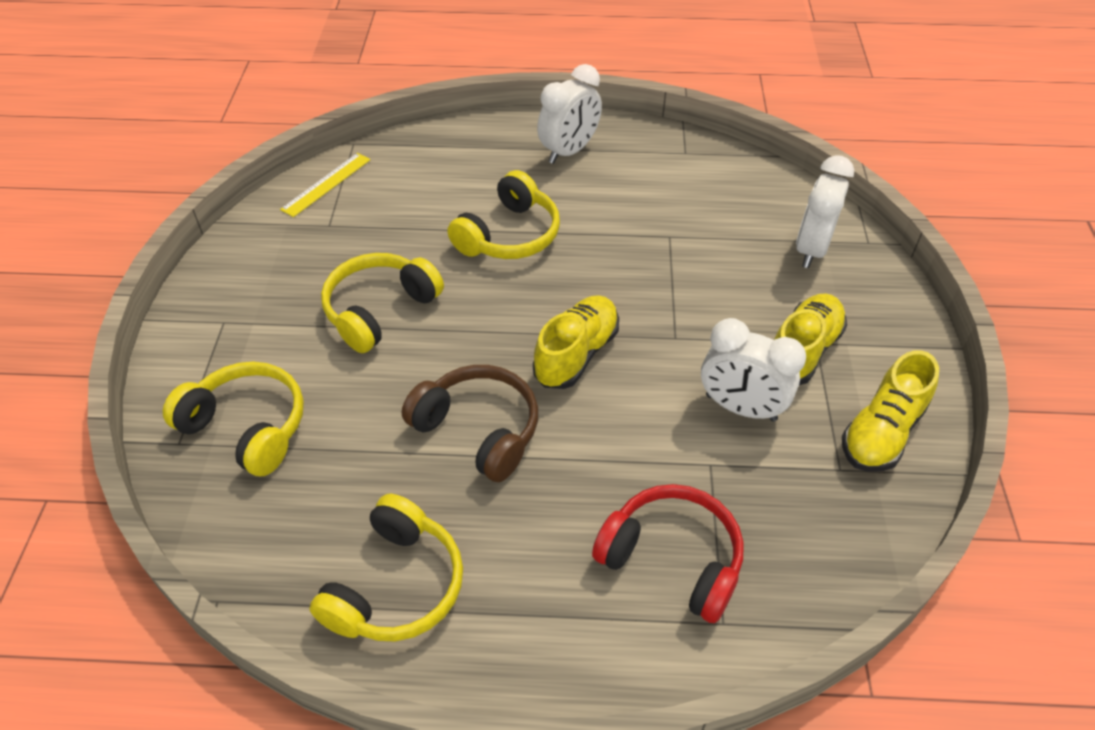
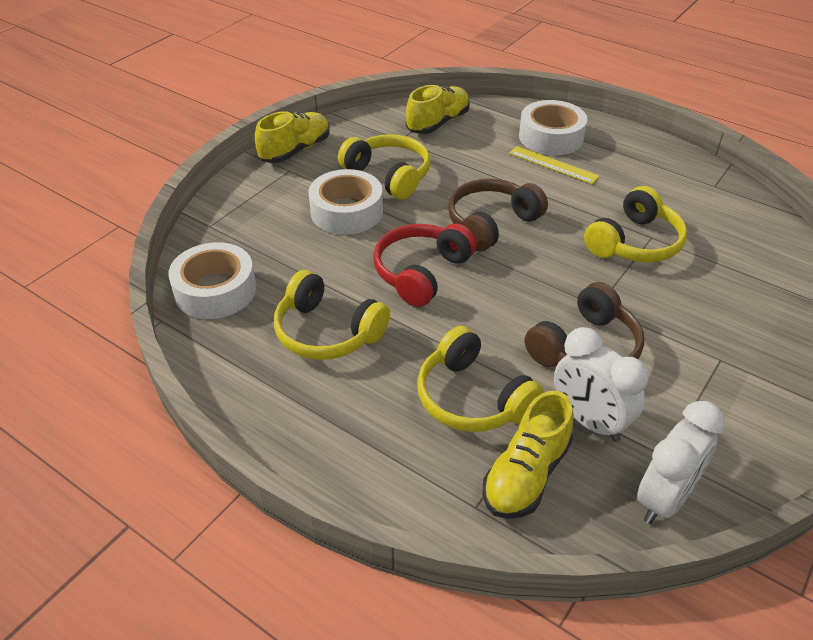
brown headphones: 1 -> 2
white clock: 3 -> 2
white tape: 0 -> 3

